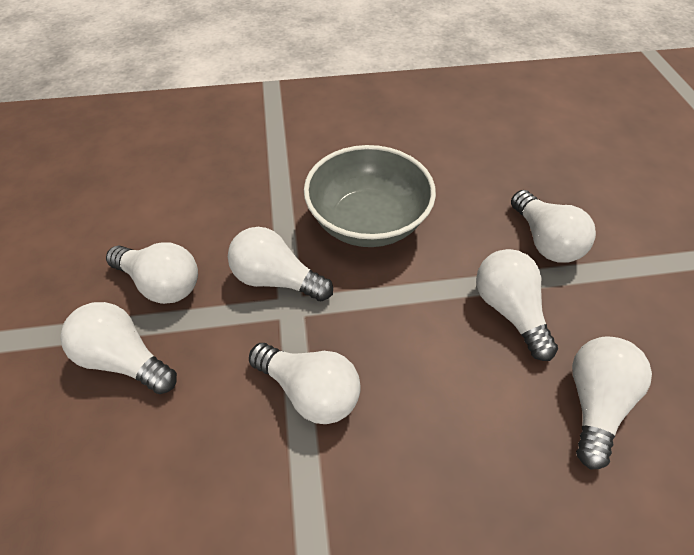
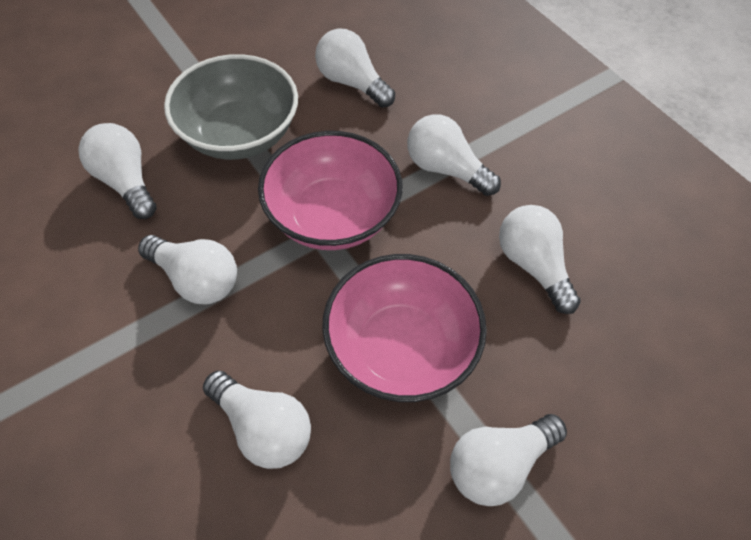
pink bowl: 0 -> 2

